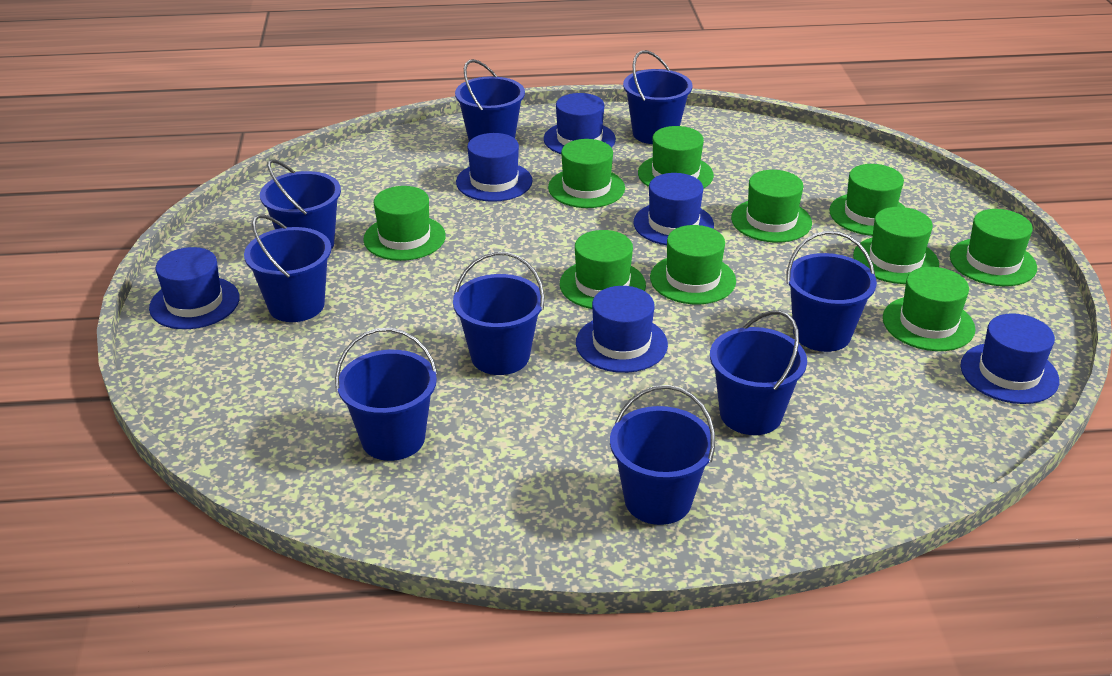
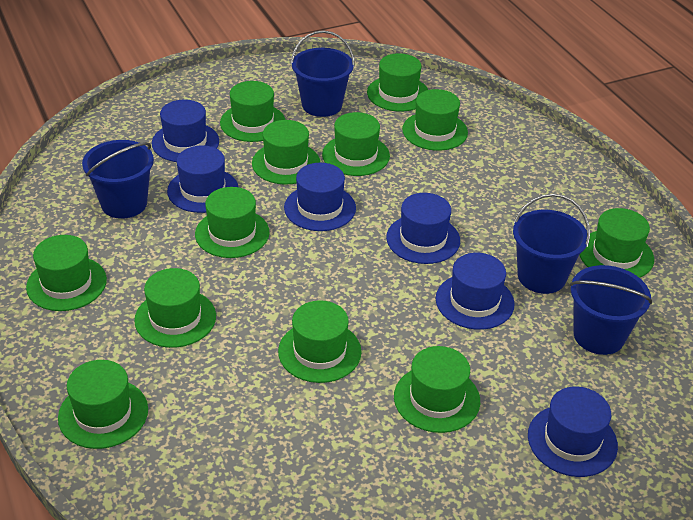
blue bucket: 9 -> 4
green hat: 10 -> 12

